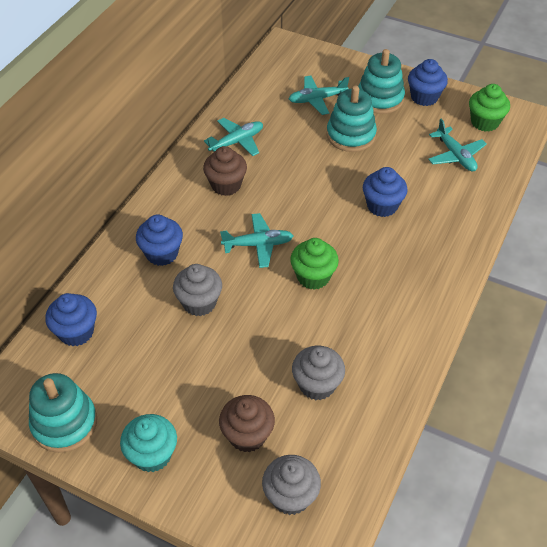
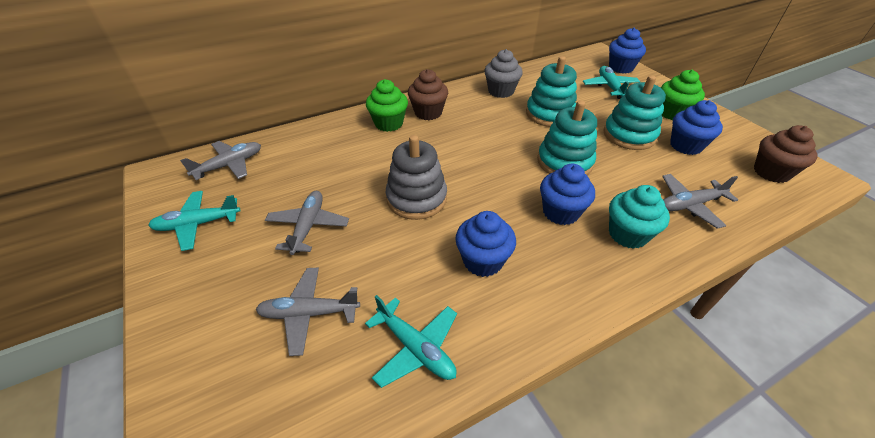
grey cupcake: 3 -> 1
grey plane: 0 -> 4
grey stacking toy: 0 -> 1
turquoise plane: 4 -> 3

